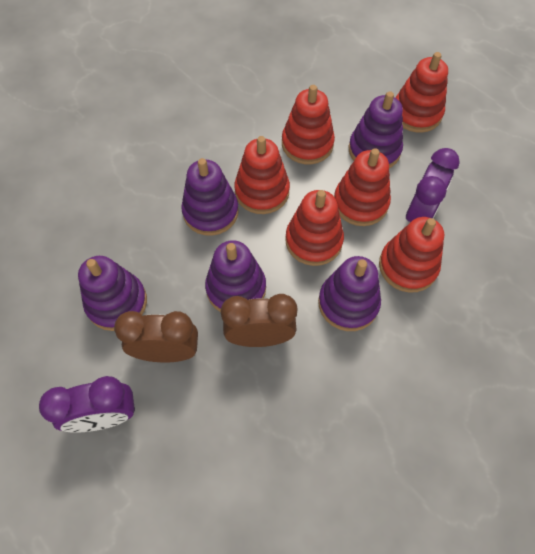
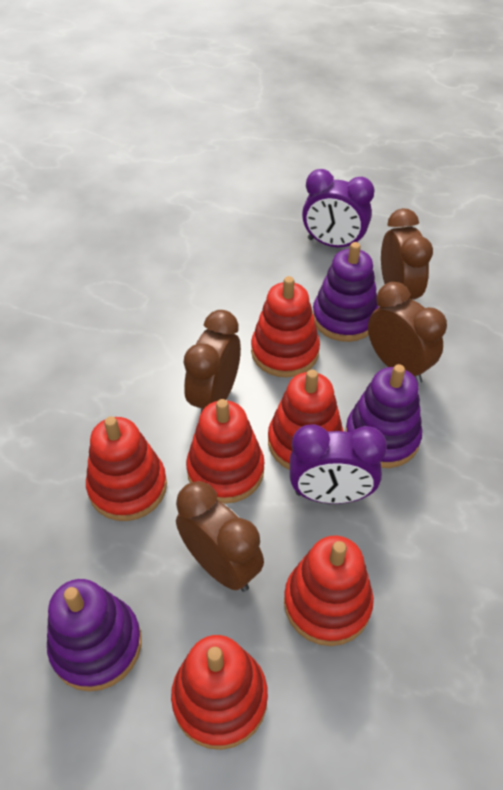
brown clock: 2 -> 4
purple stacking toy: 5 -> 3

